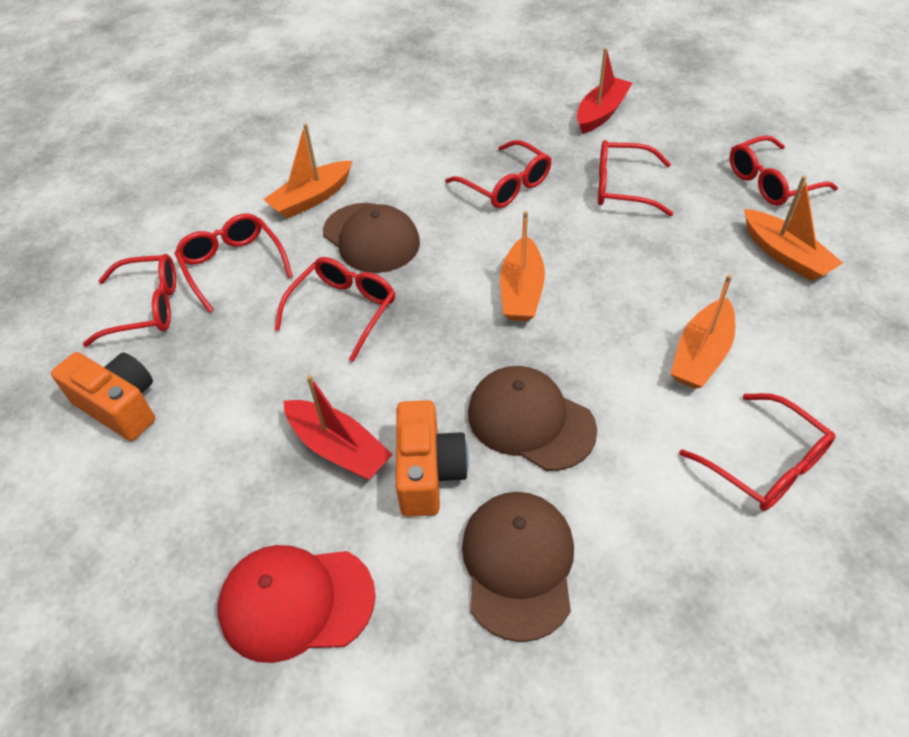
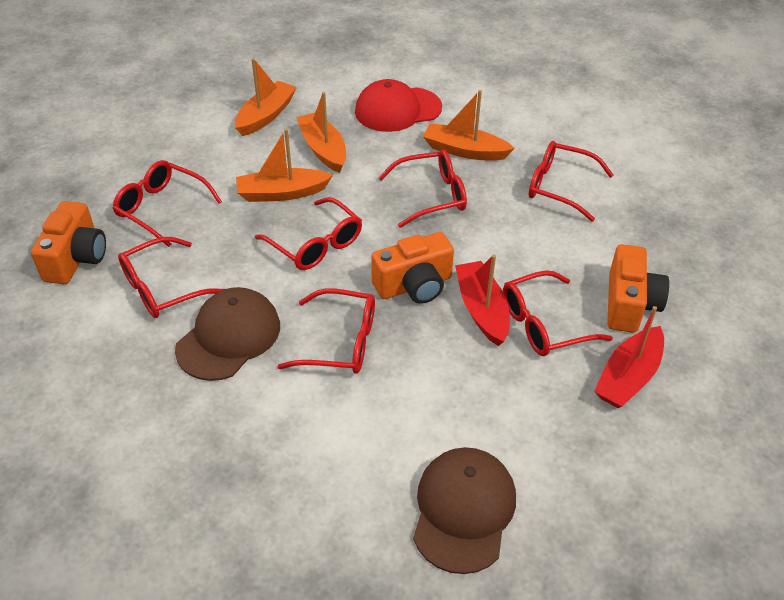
brown cap: 3 -> 2
orange camera: 2 -> 3

